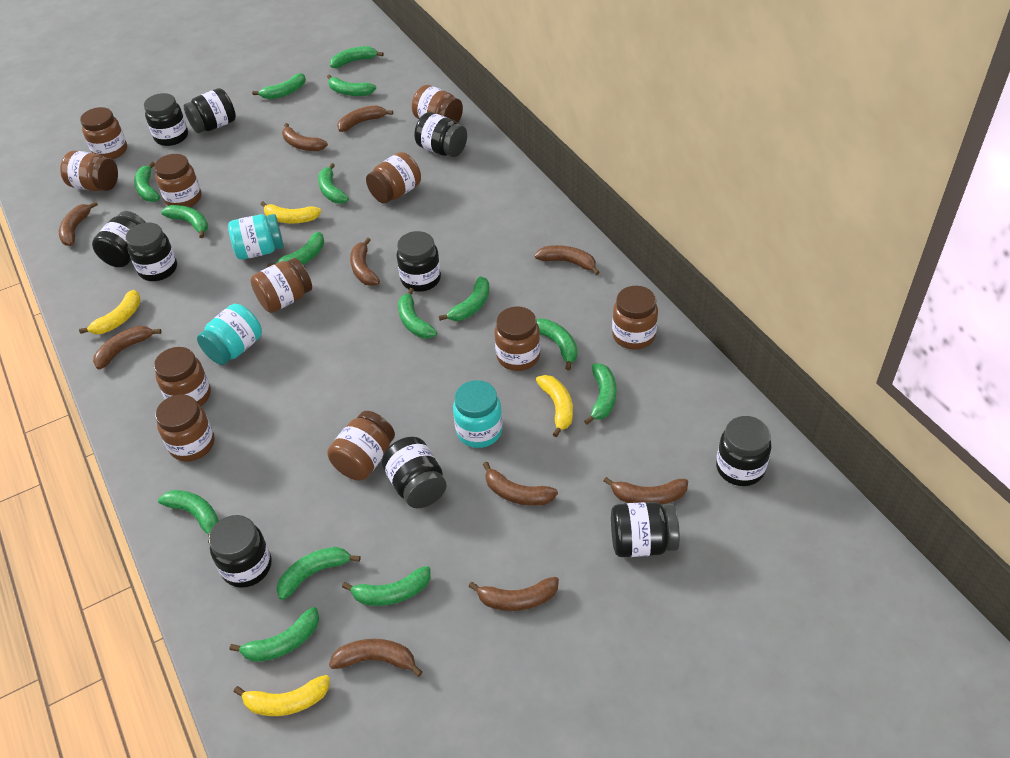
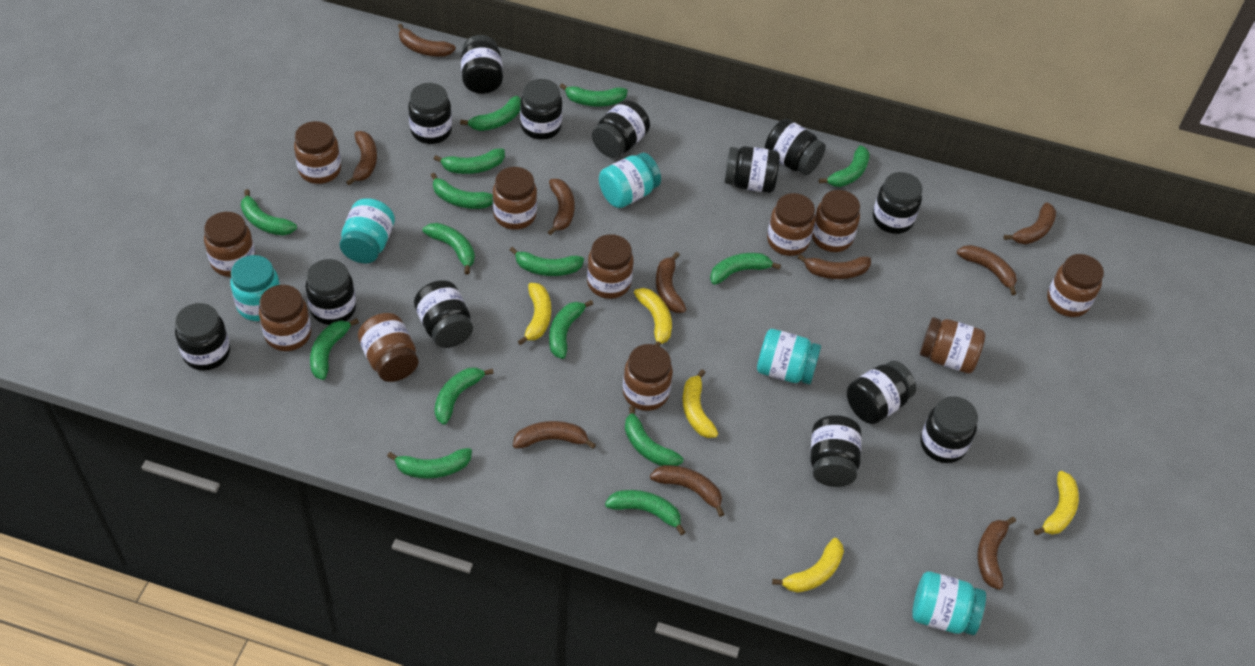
black jar: 10 -> 13
turquoise jar: 3 -> 5
yellow banana: 4 -> 5

